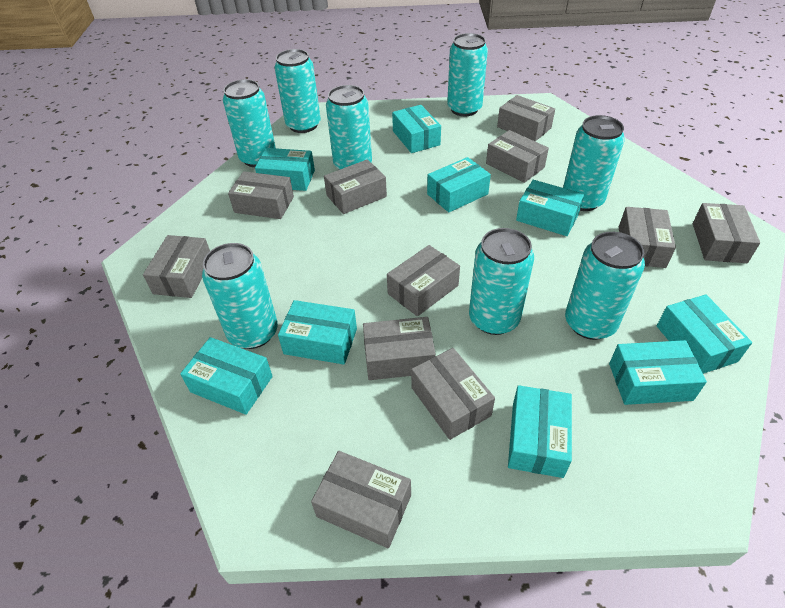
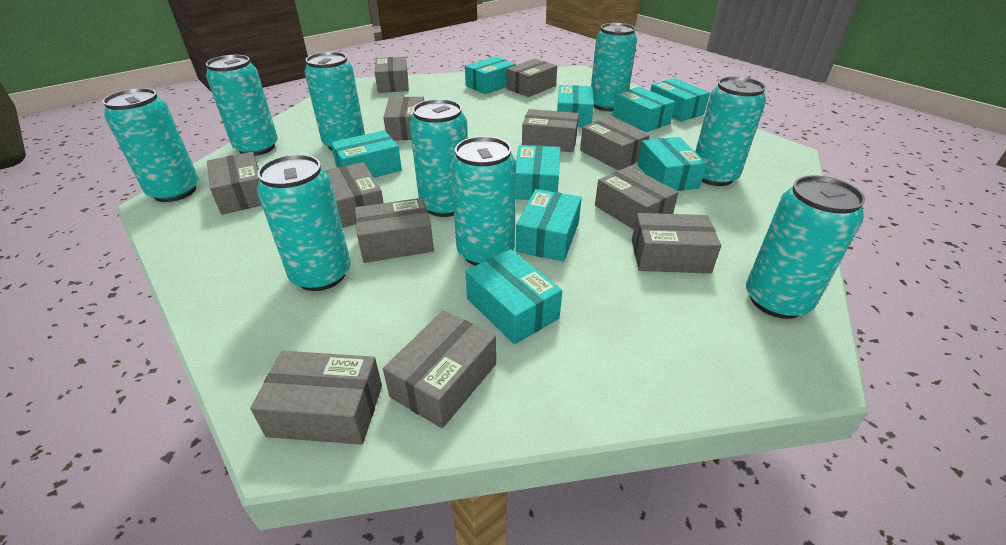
grey box: 11 -> 12
turquoise can: 8 -> 9

